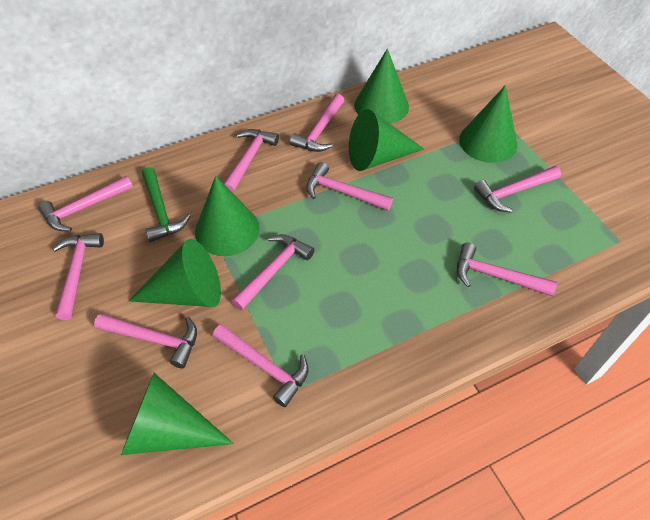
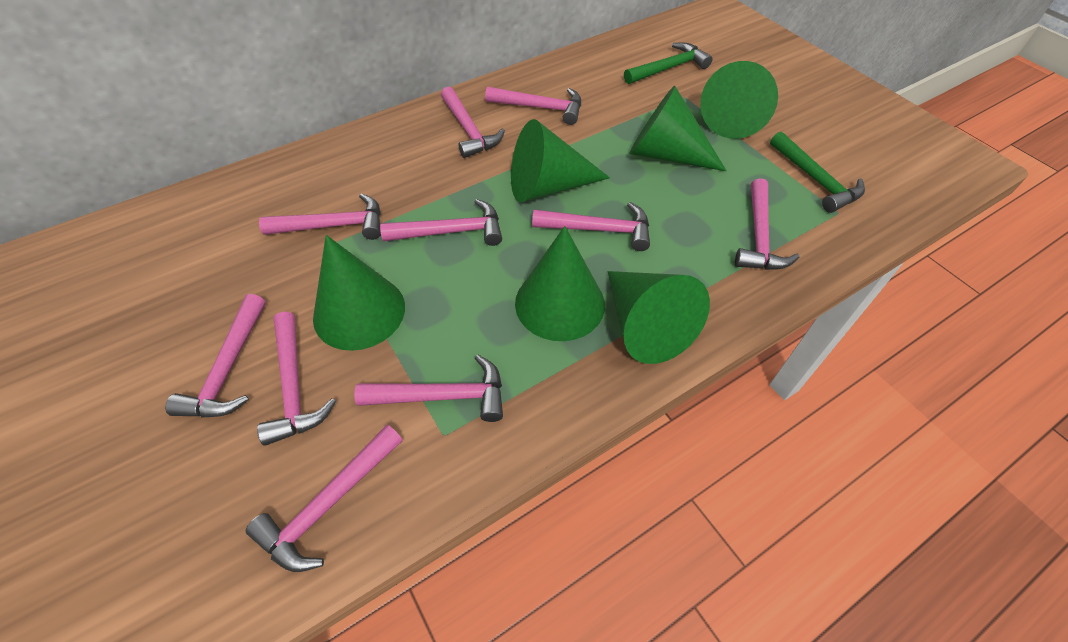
green hammer: 1 -> 2

